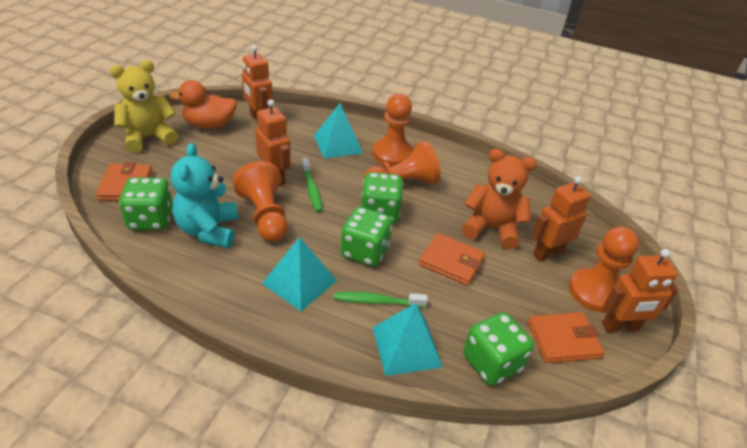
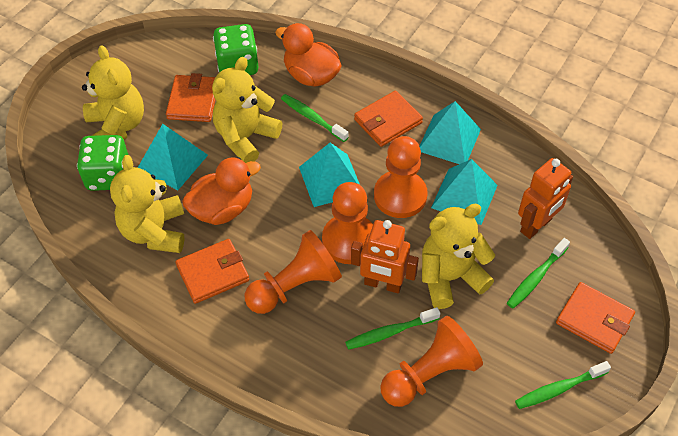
green dice: 4 -> 2
green toothbrush: 2 -> 4
orange duck: 1 -> 2
orange robot: 4 -> 2
orange teddy bear: 1 -> 0
orange wallet: 3 -> 4
turquoise pyramid: 3 -> 4
turquoise teddy bear: 1 -> 0
yellow teddy bear: 1 -> 4

